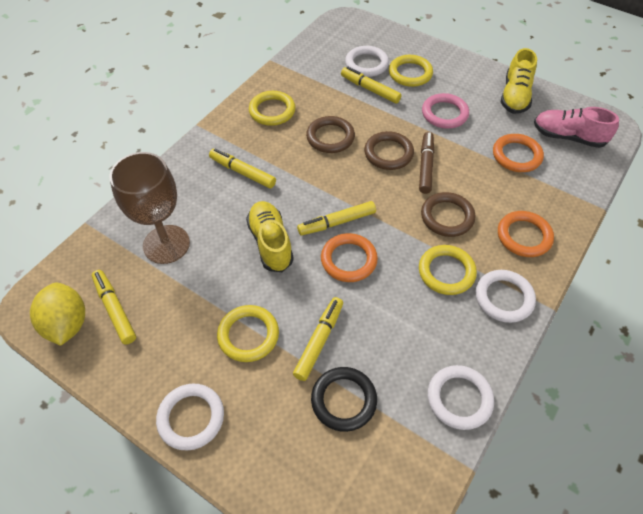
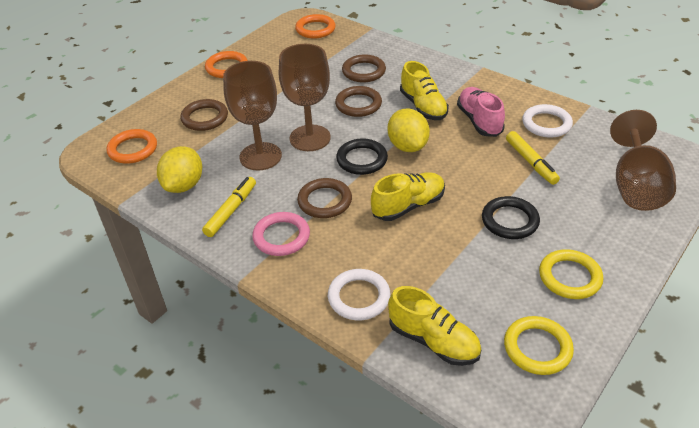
black ring: 1 -> 2
brown goblet: 1 -> 3
brown marker: 1 -> 0
brown ring: 3 -> 4
white ring: 4 -> 2
yellow lemon: 1 -> 2
yellow marker: 5 -> 2
yellow ring: 4 -> 2
yellow shoe: 2 -> 3

